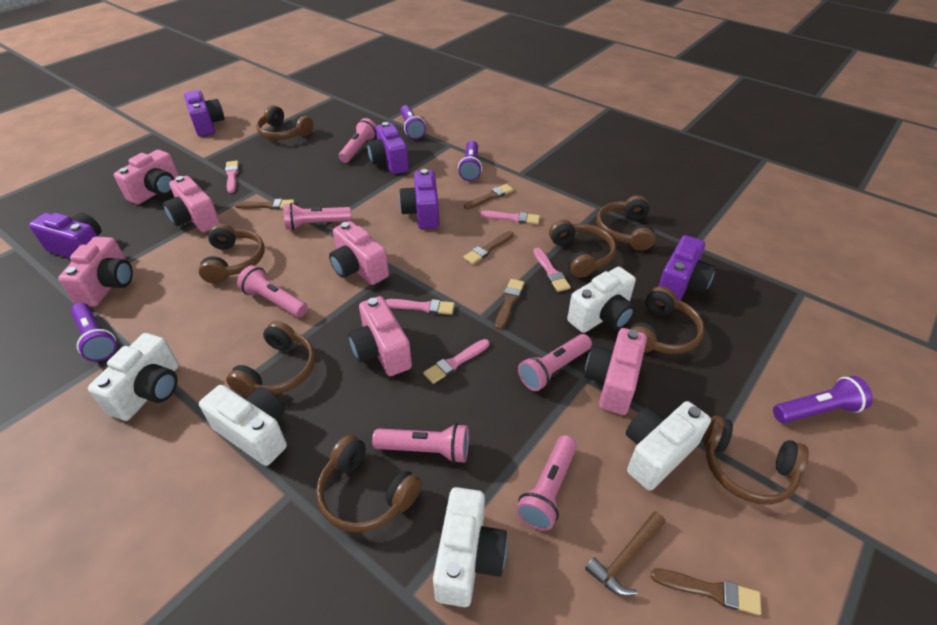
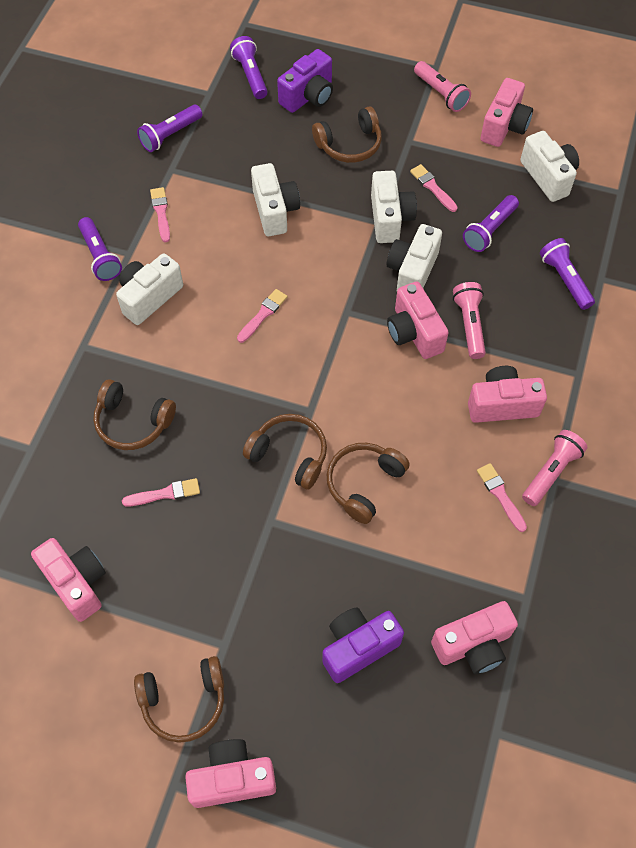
brown brush: 5 -> 0
brown hammer: 1 -> 0
brown headphones: 8 -> 5
pink flashlight: 6 -> 3
purple camera: 5 -> 2
purple flashlight: 4 -> 5

